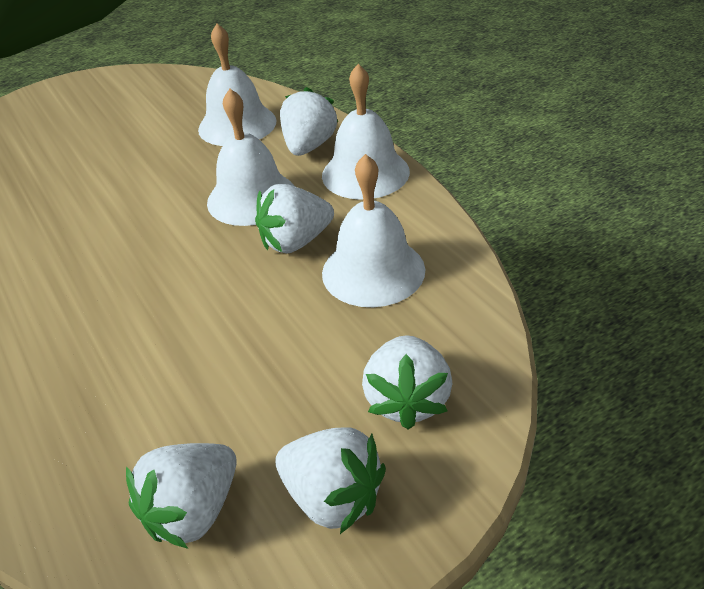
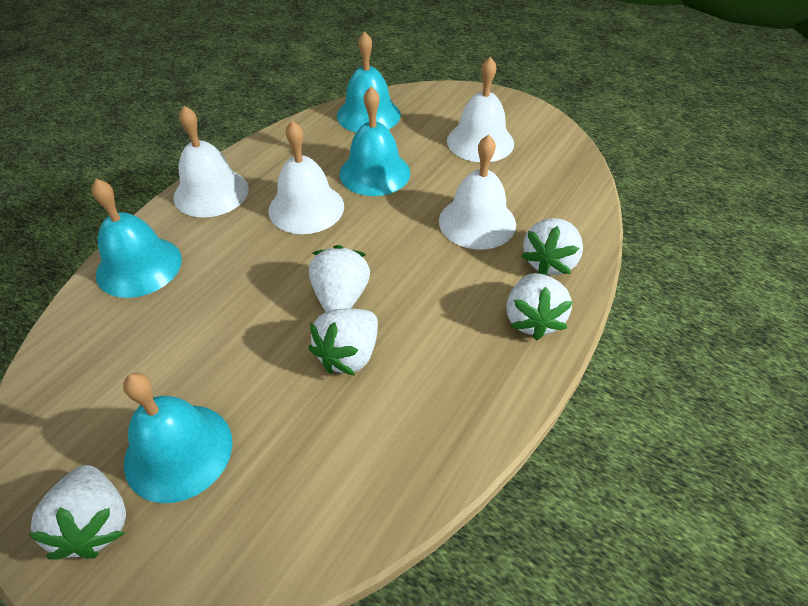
turquoise bell: 0 -> 4

